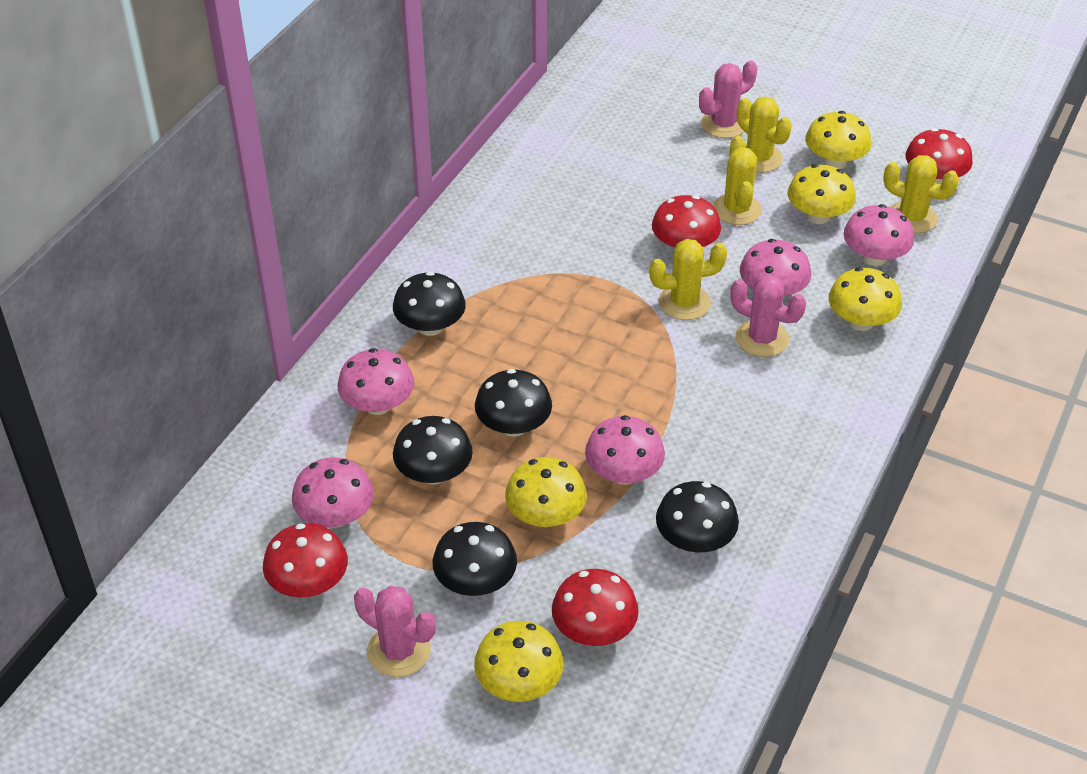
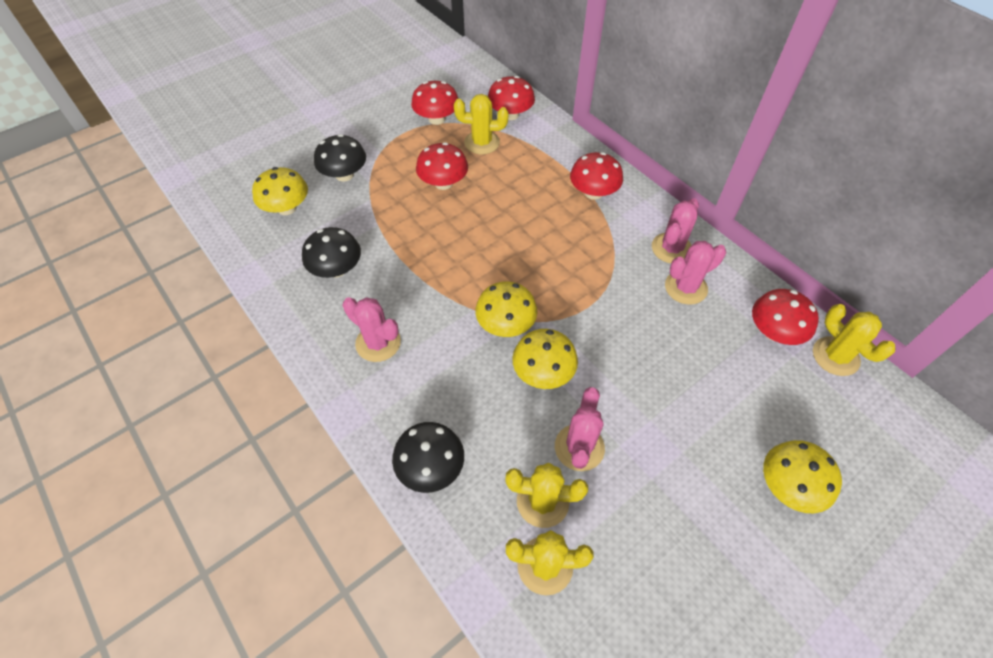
black mushroom: 5 -> 3
pink cactus: 3 -> 4
pink mushroom: 5 -> 0
red mushroom: 4 -> 5
yellow mushroom: 5 -> 4

